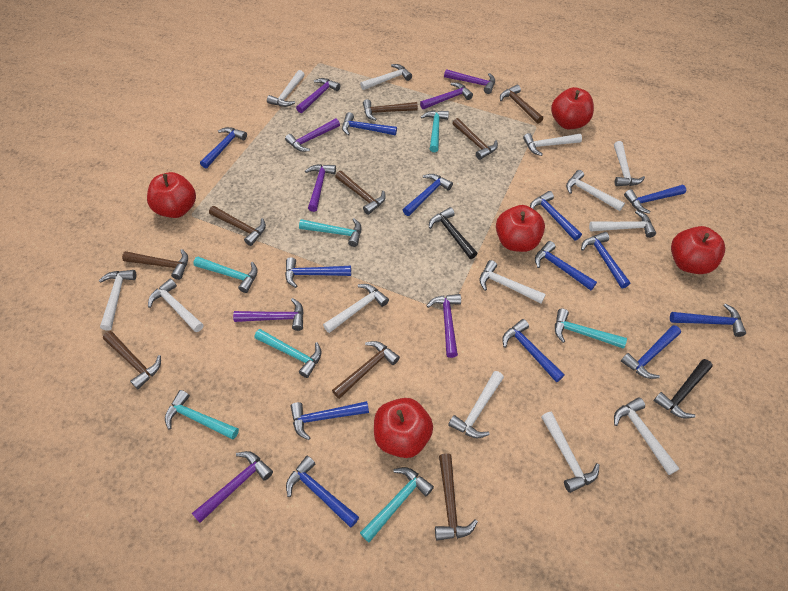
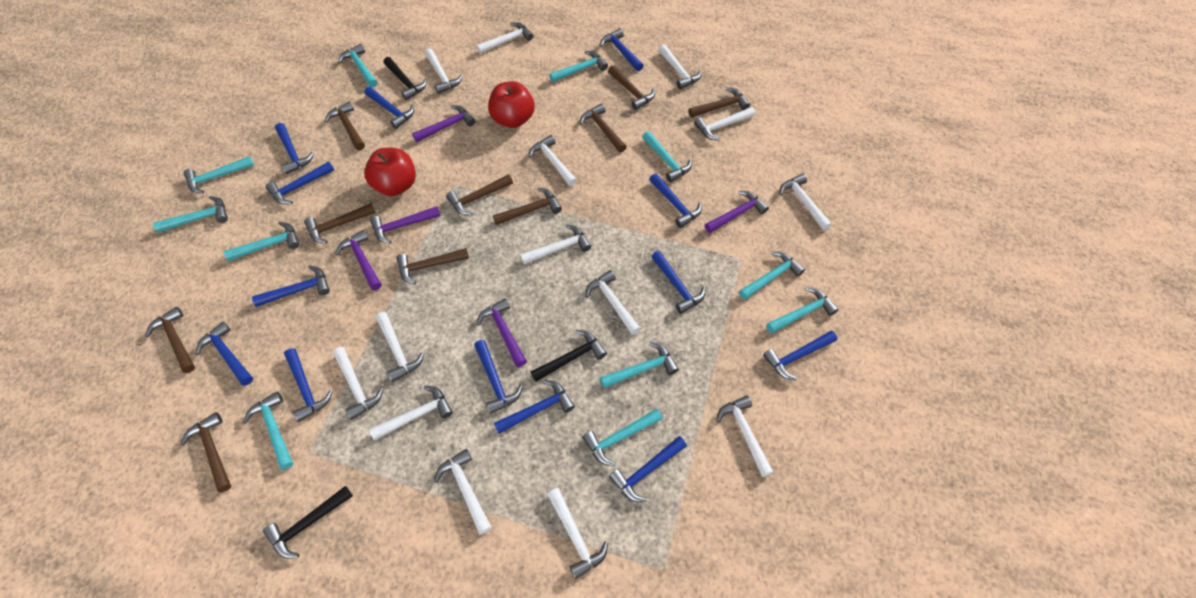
black hammer: 2 -> 3
brown hammer: 9 -> 10
purple hammer: 8 -> 5
red apple: 5 -> 2
turquoise hammer: 7 -> 11
white hammer: 13 -> 14

